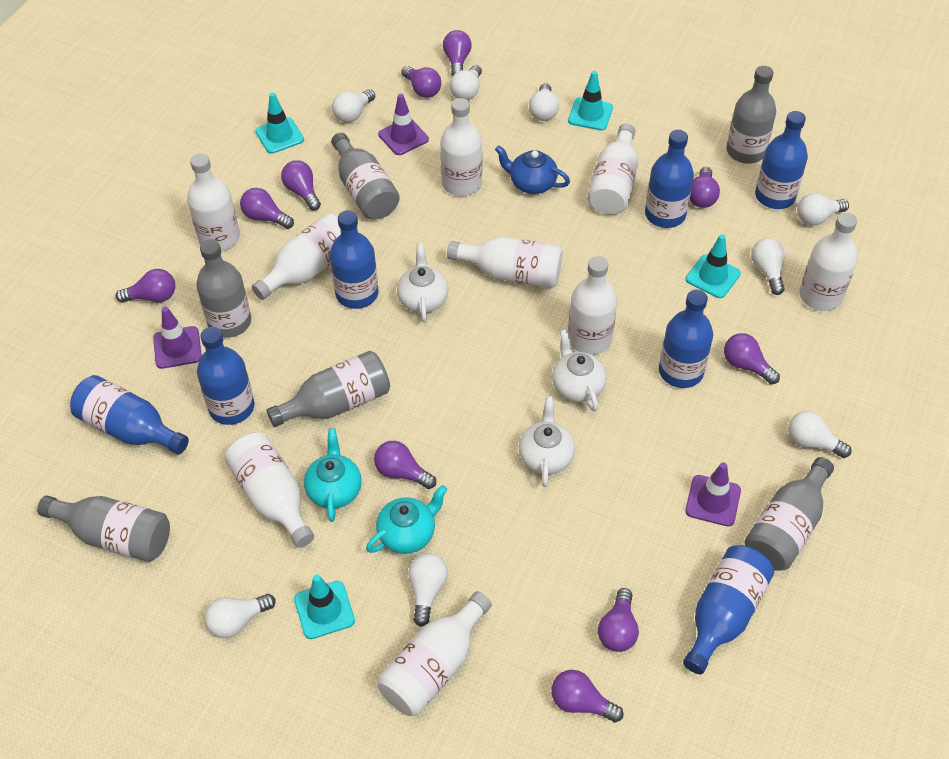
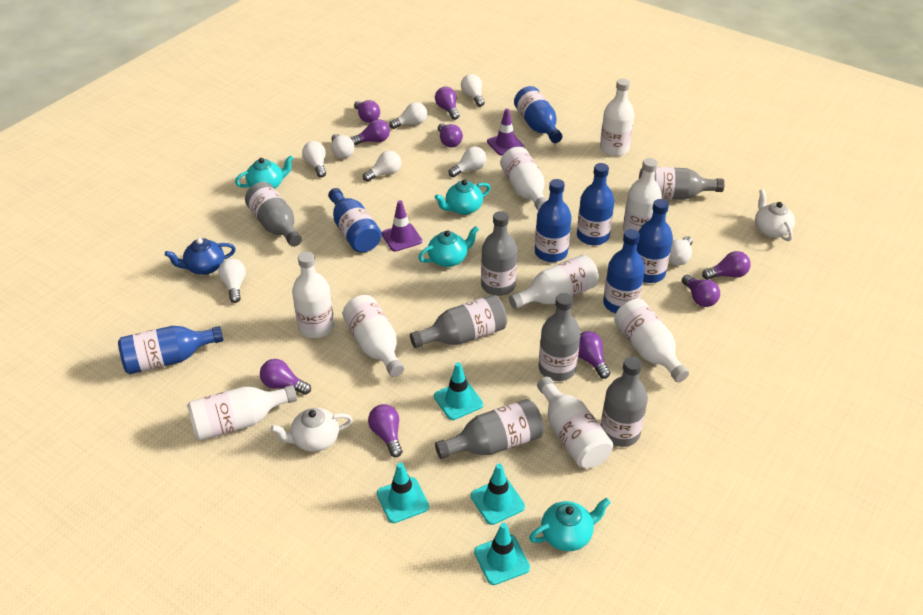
grey bottle: 6 -> 7
purple light bulb: 10 -> 9
purple traffic cone: 3 -> 2
turquoise teapot: 2 -> 4
white teapot: 3 -> 2

